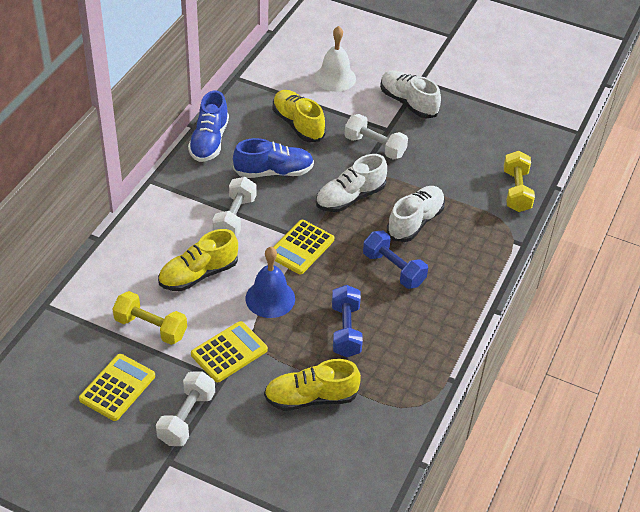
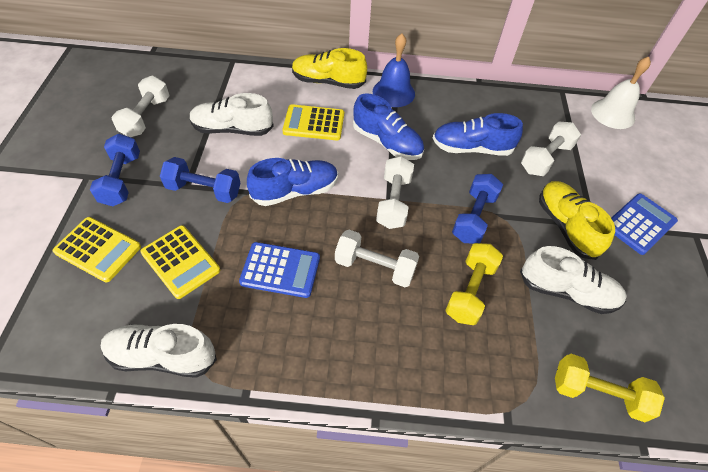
blue calculator: 0 -> 2
blue dumbbell: 2 -> 3
blue shoe: 2 -> 3
white dumbbell: 3 -> 4
yellow shoe: 3 -> 2

